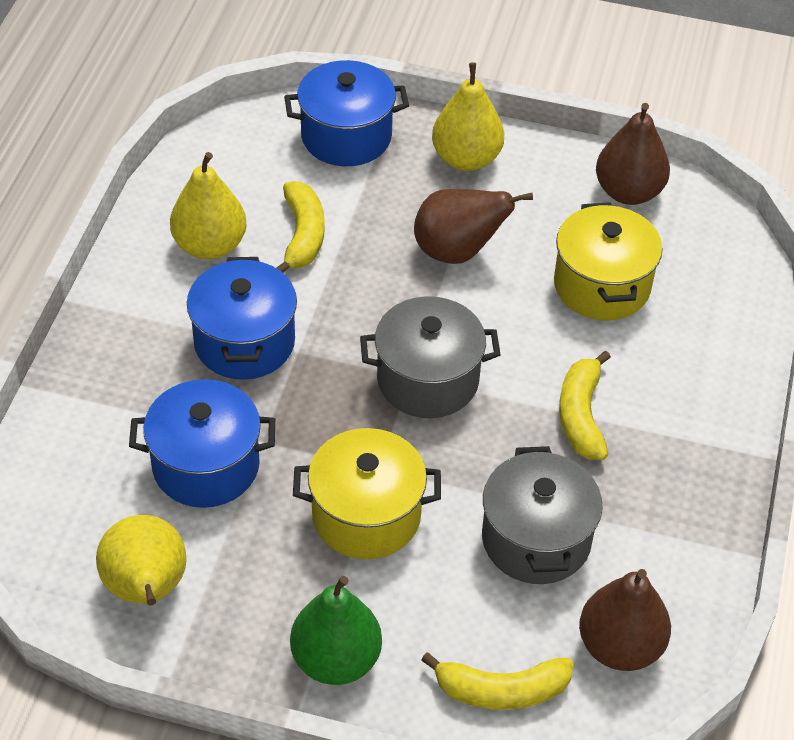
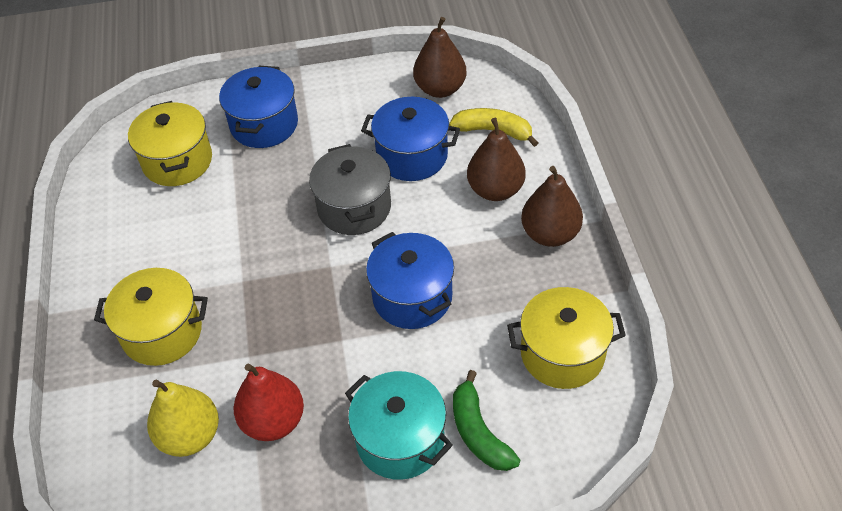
green banana: 0 -> 1
green pear: 1 -> 0
grey pot: 2 -> 1
red pear: 0 -> 1
turquoise pot: 0 -> 1
yellow banana: 3 -> 1
yellow pear: 3 -> 1
yellow pot: 2 -> 3

